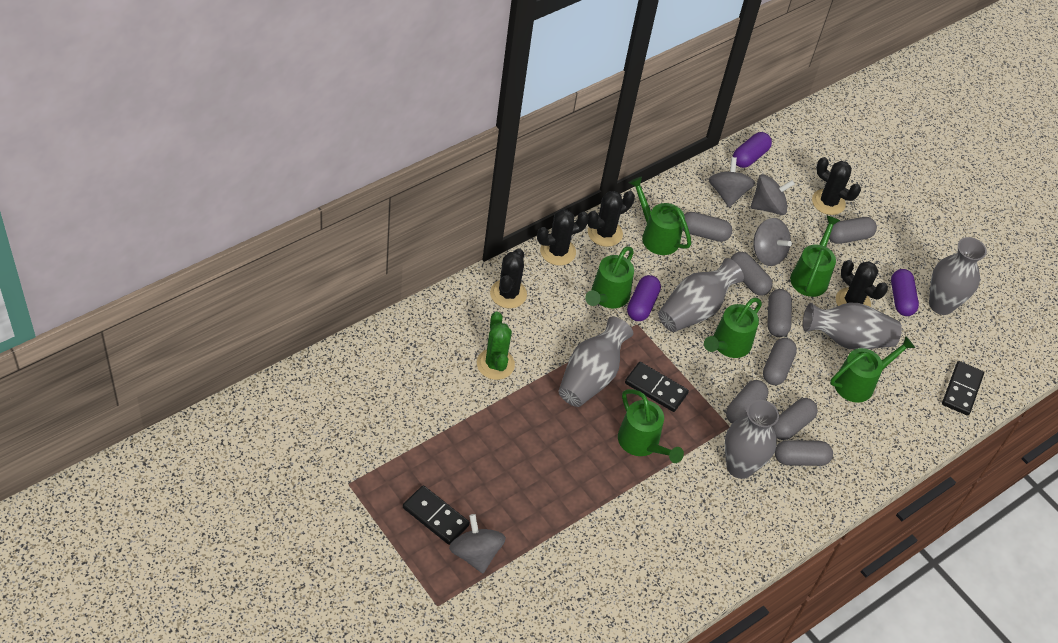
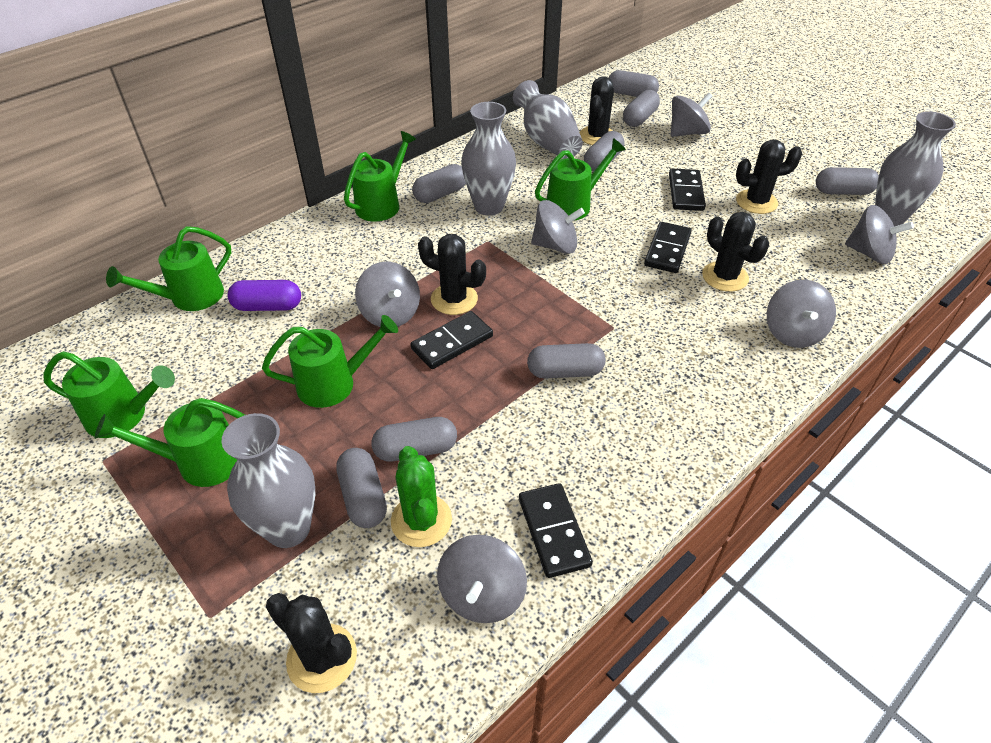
black domino: 3 -> 4
grey spinning top: 4 -> 6
grey vase: 5 -> 4
purple capsule: 3 -> 1

